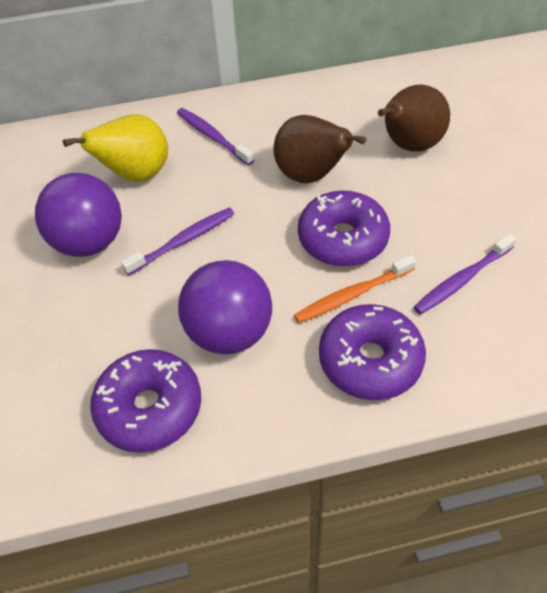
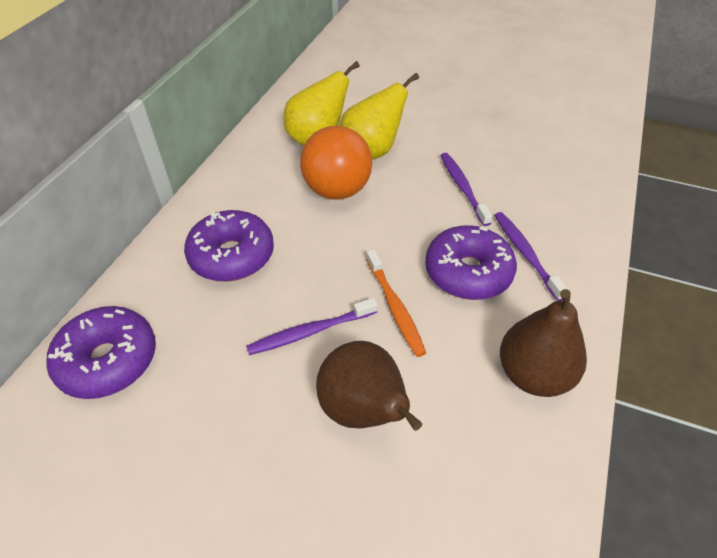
orange ball: 0 -> 1
purple ball: 2 -> 0
yellow pear: 1 -> 2

